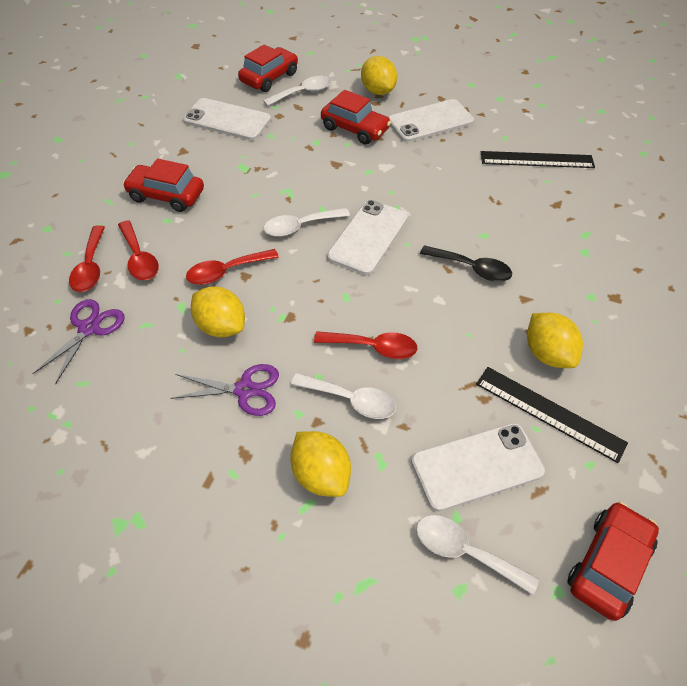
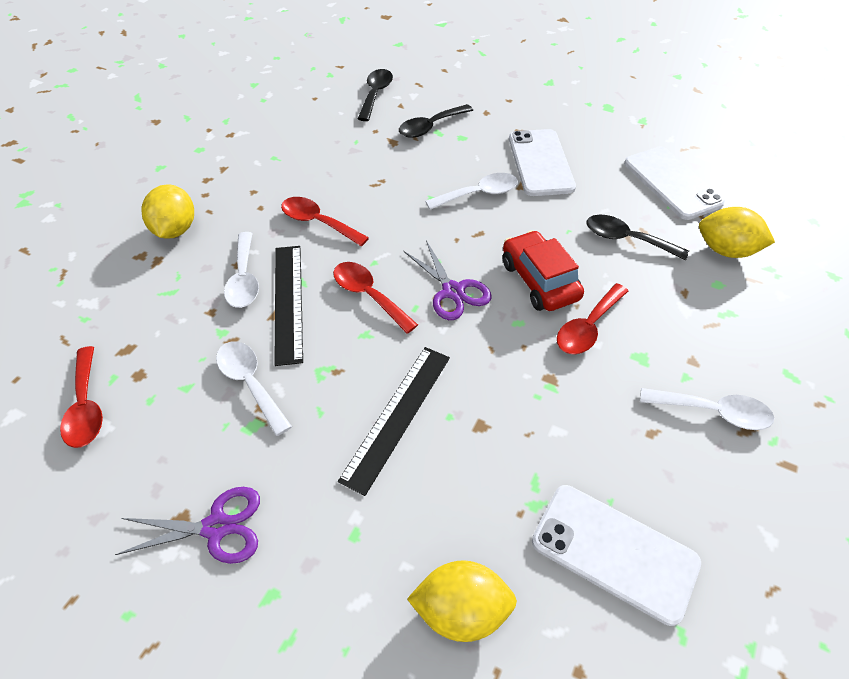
black spoon: 1 -> 3
red car: 4 -> 1
white phone: 4 -> 3
yellow lemon: 4 -> 3

